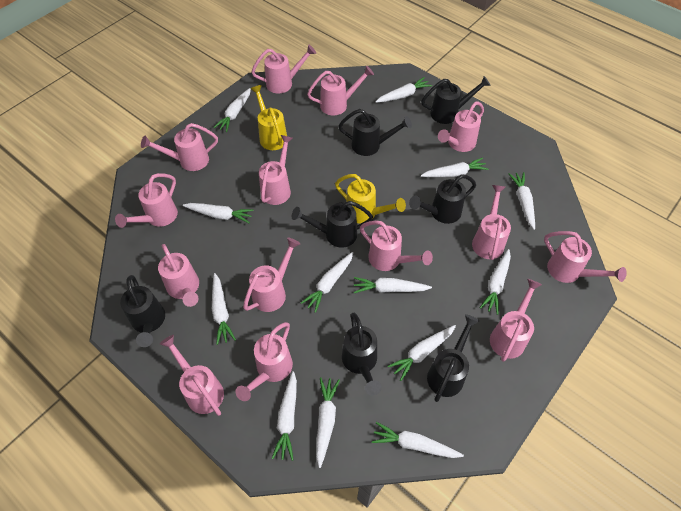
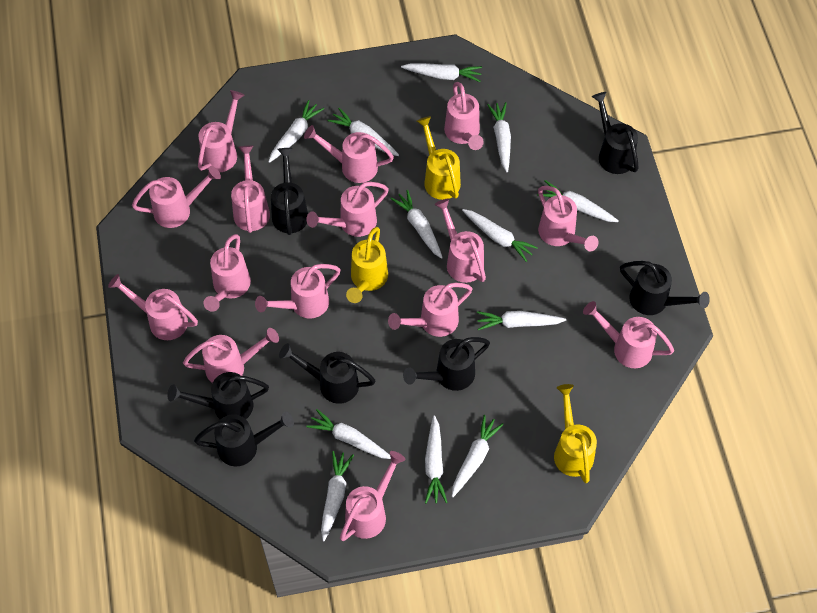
pink watering can: 14 -> 15
white carrot: 13 -> 12
yellow watering can: 2 -> 3

